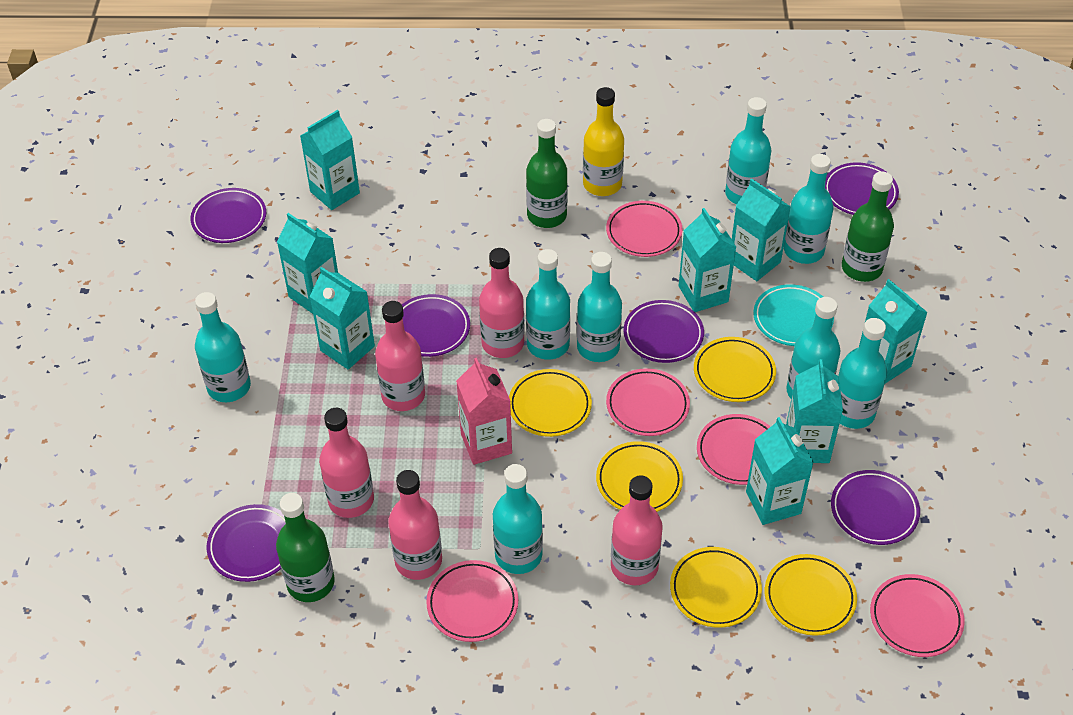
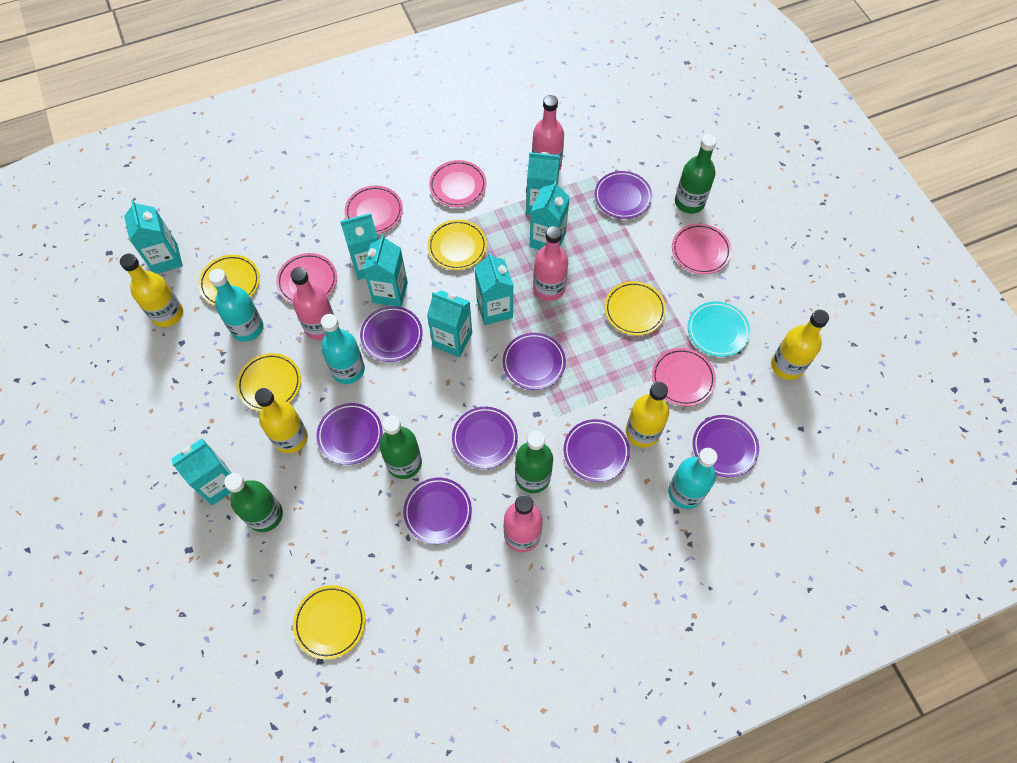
green bottle: 3 -> 4
pink bottle: 5 -> 4
pink carton: 1 -> 0
purple plate: 6 -> 8
turquoise bottle: 8 -> 3
yellow bottle: 1 -> 4

